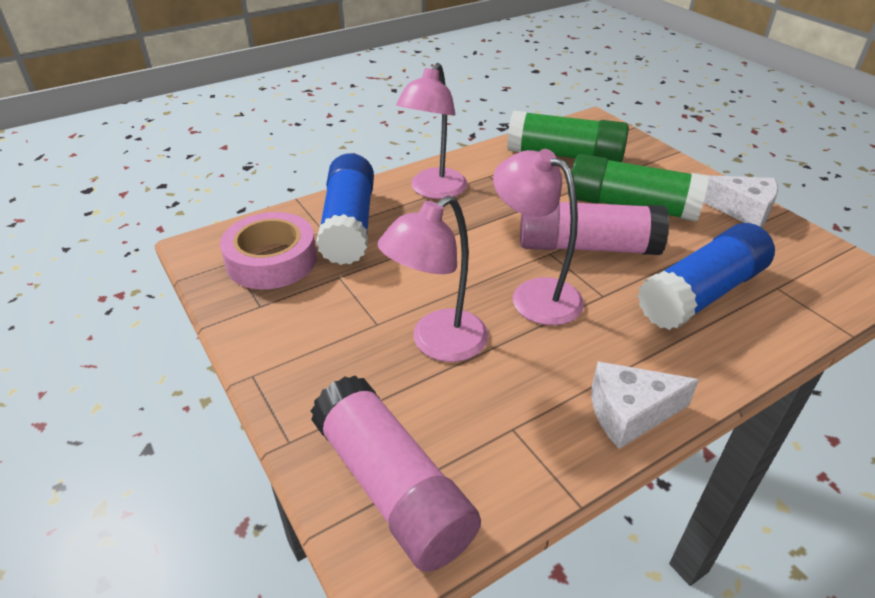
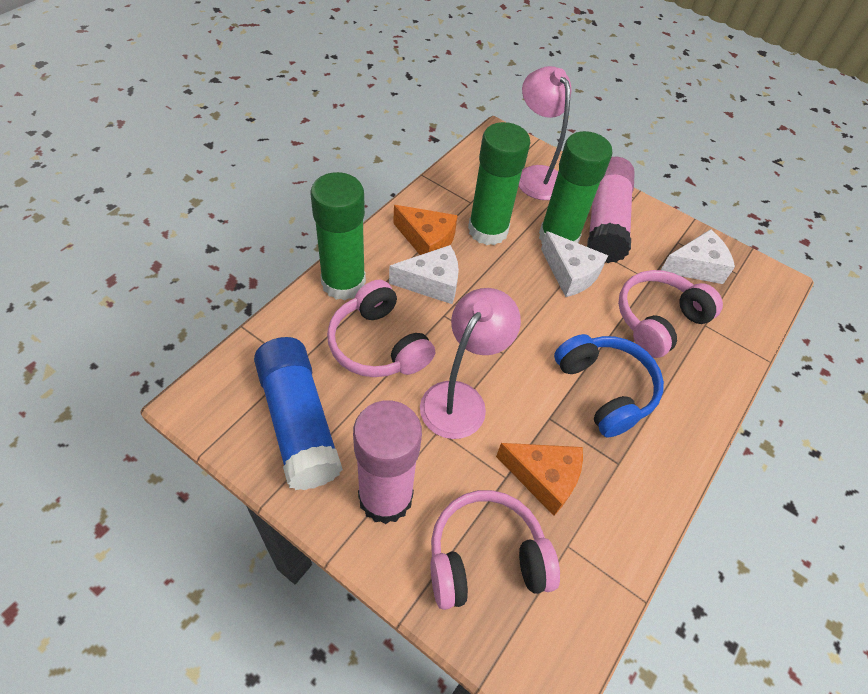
blue glue stick: 2 -> 1
blue headphones: 0 -> 1
green glue stick: 2 -> 3
orange cheese: 0 -> 2
pink headphones: 0 -> 3
pink lamp: 3 -> 2
pink tape: 1 -> 0
white cheese: 2 -> 3

